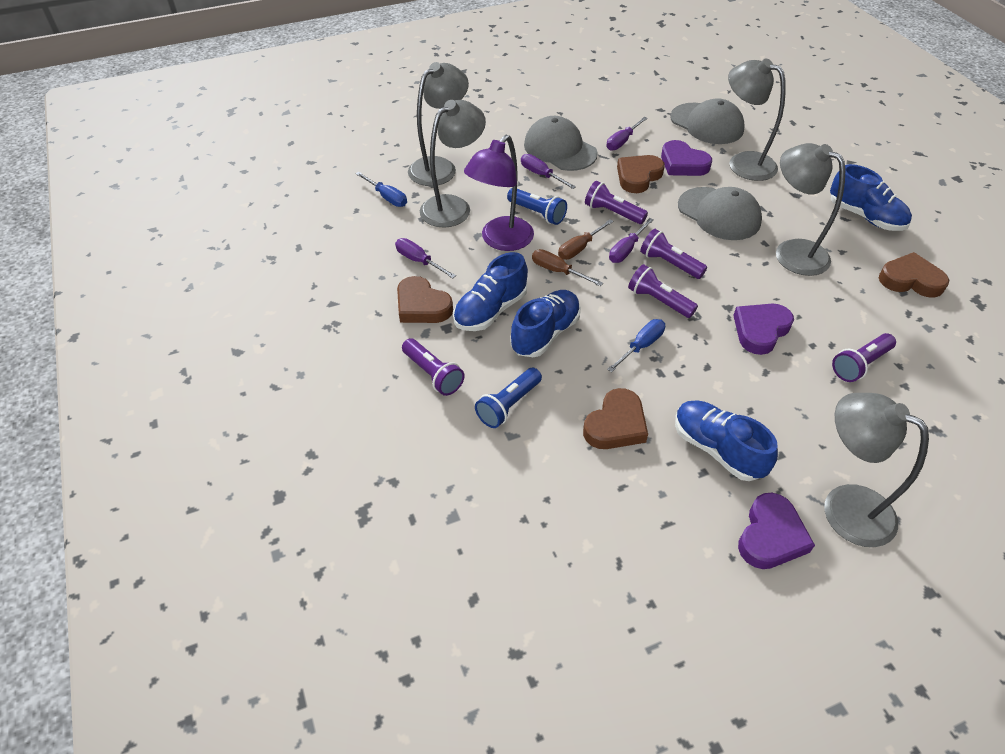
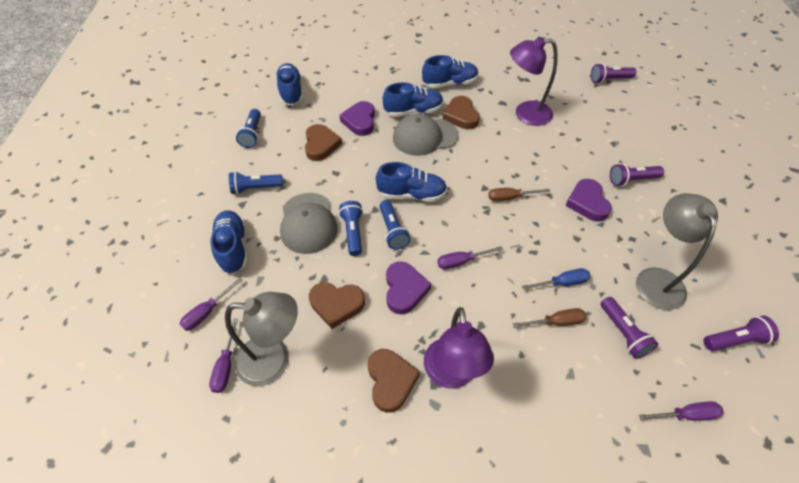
blue flashlight: 2 -> 4
blue screwdriver: 2 -> 1
blue shoe: 4 -> 5
grey cap: 3 -> 2
grey lamp: 5 -> 2
purple flashlight: 5 -> 4
purple lamp: 1 -> 2

